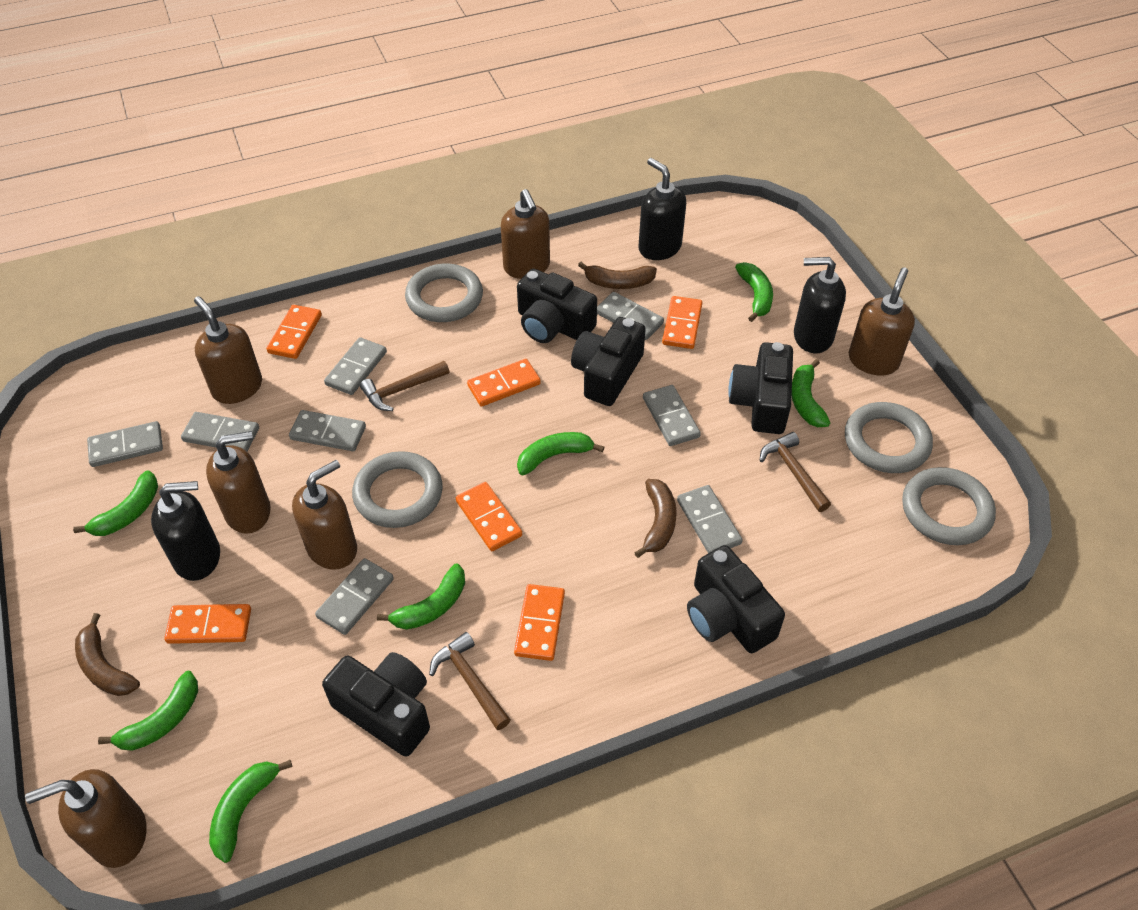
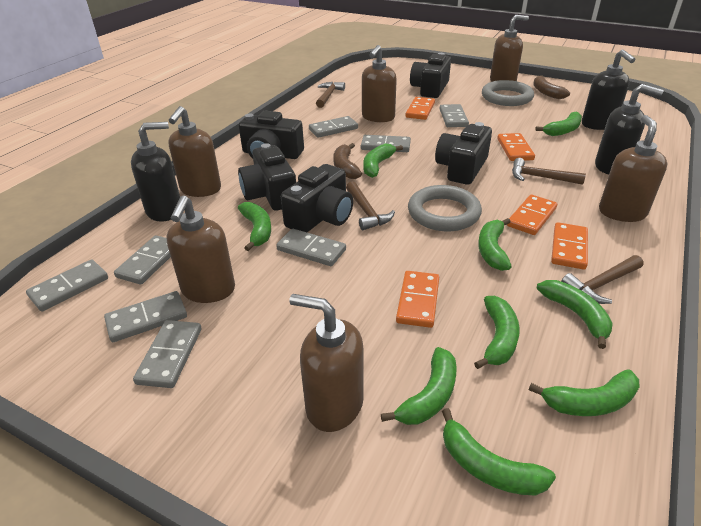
brown banana: 3 -> 2
brown hammer: 3 -> 4
green banana: 7 -> 9
grey ring: 4 -> 2
orange domino: 6 -> 5

